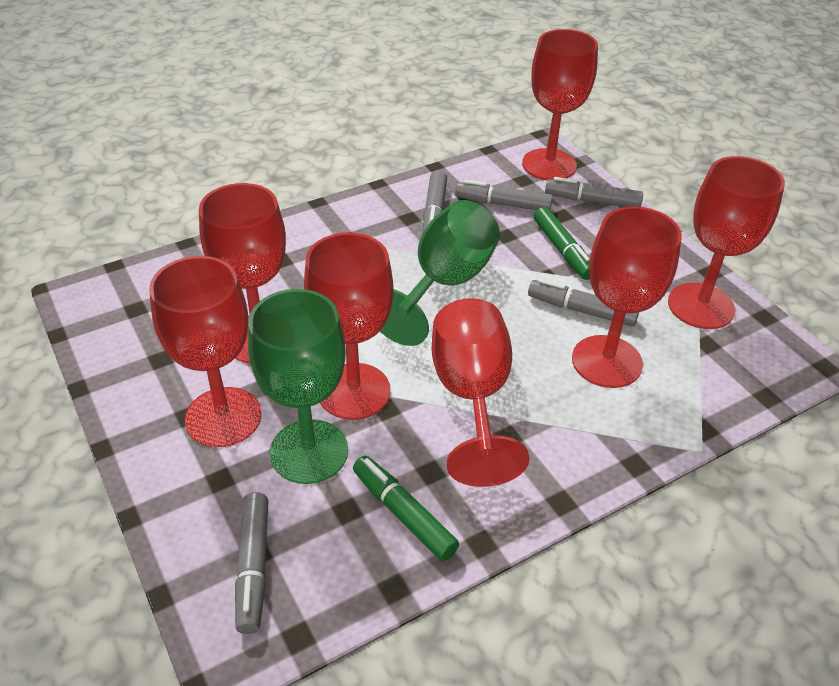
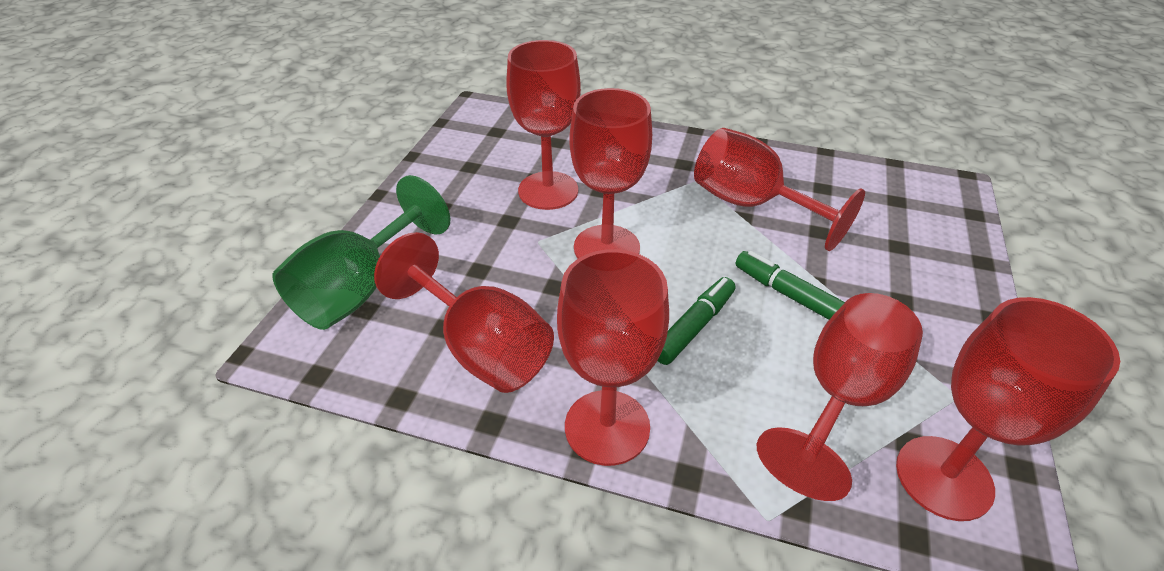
green goblet: 2 -> 1
grey marker: 5 -> 0

